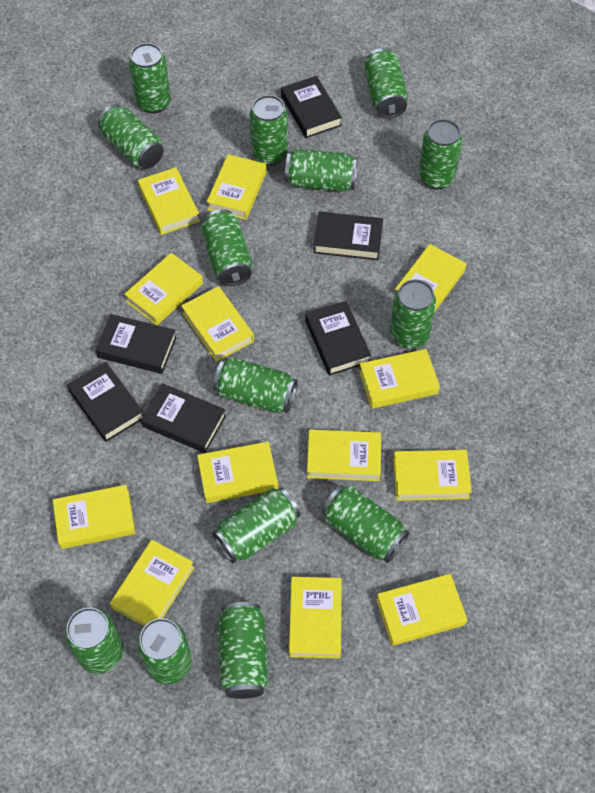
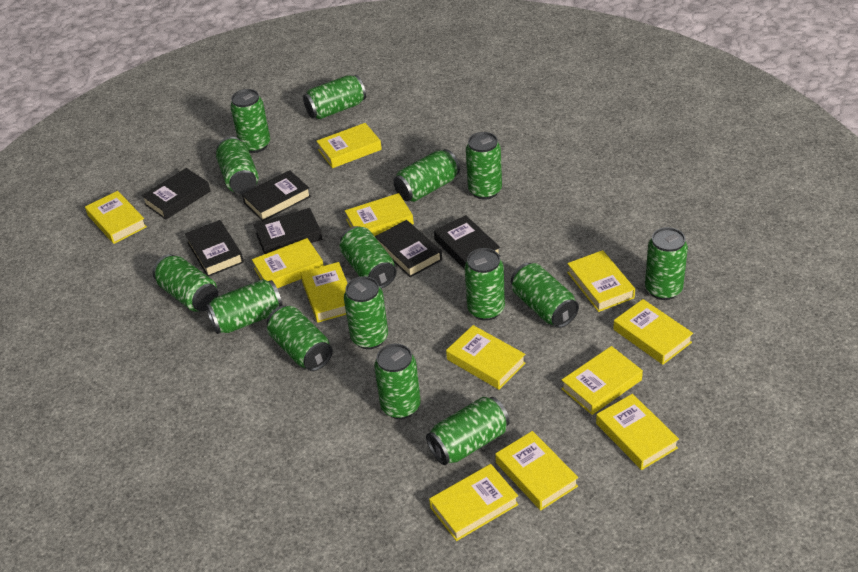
green can: 14 -> 15
yellow book: 13 -> 12

